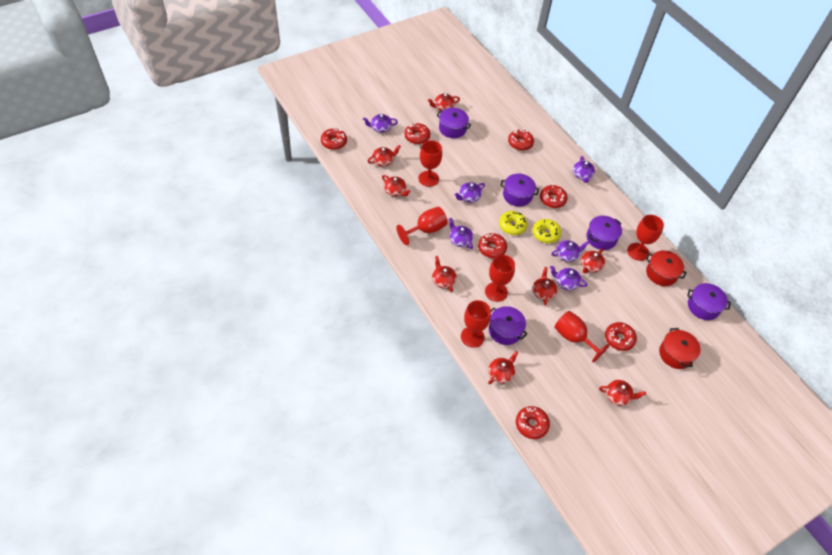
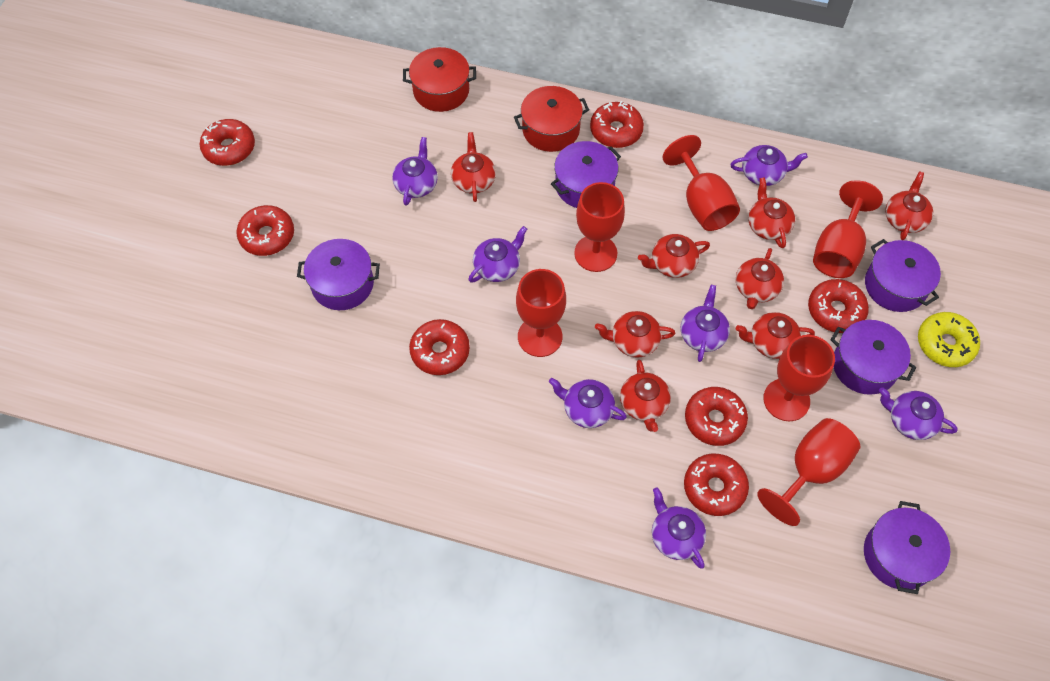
purple teapot: 6 -> 7
yellow donut: 2 -> 1

